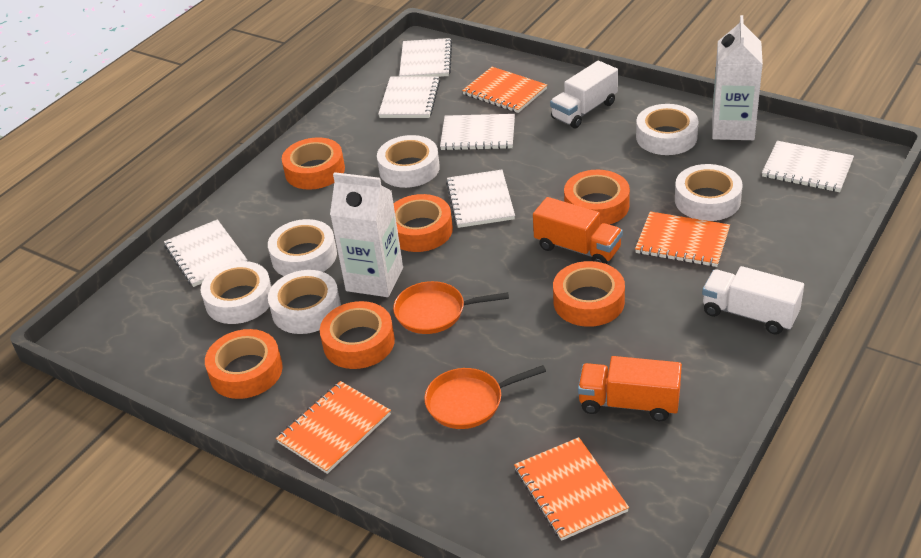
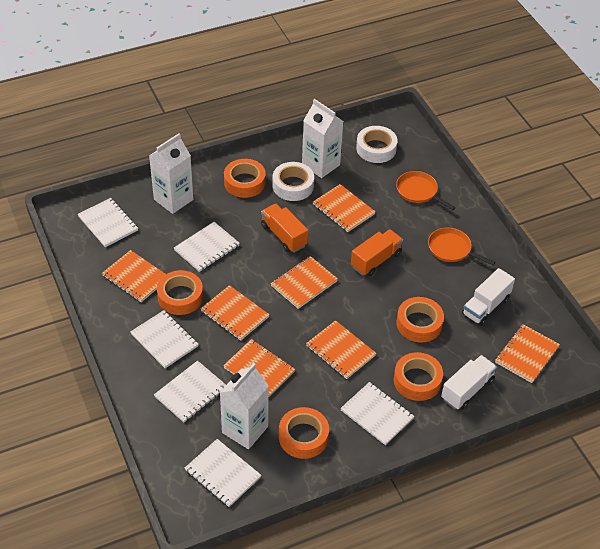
orange notebook: 4 -> 7
orange tape: 6 -> 5
white carton: 2 -> 3
white tape: 6 -> 2

